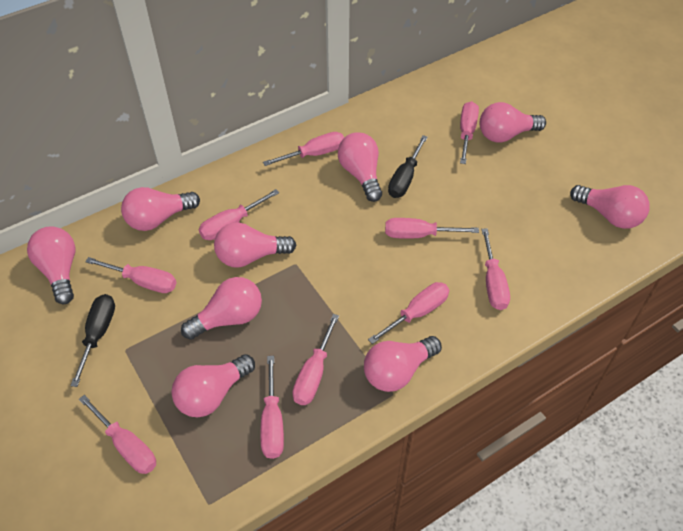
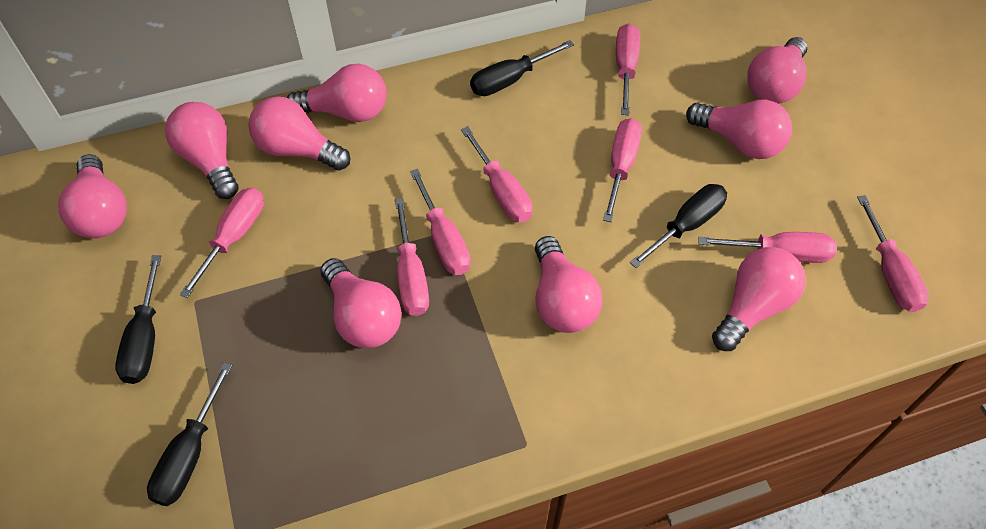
black screwdriver: 2 -> 4
pink screwdriver: 10 -> 8

